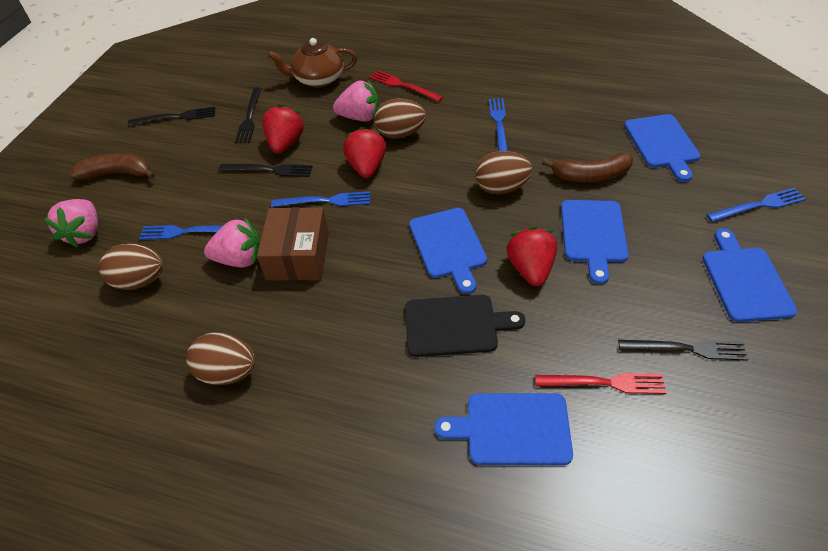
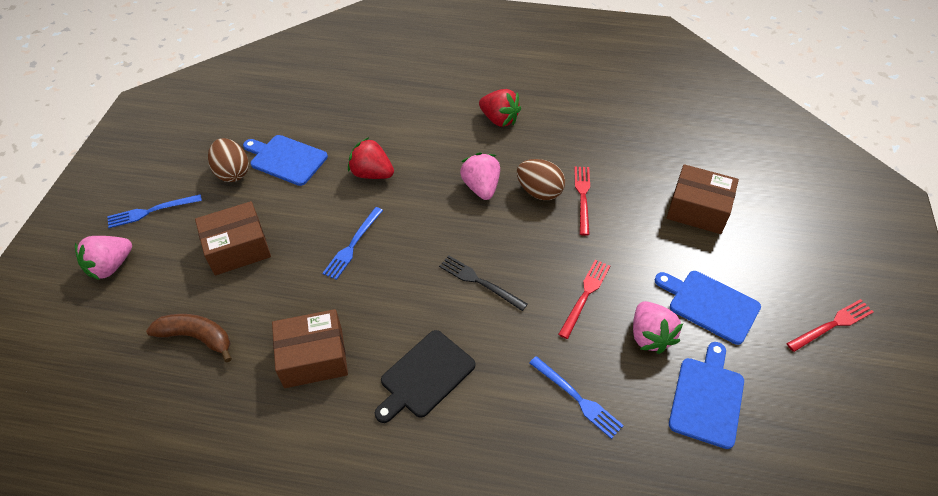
black fork: 4 -> 1
blue cutting board: 5 -> 3
blue fork: 4 -> 3
brown banana: 2 -> 1
brown box: 1 -> 3
brown egg: 4 -> 2
brown teapot: 1 -> 0
red fork: 2 -> 3
red strawberry: 3 -> 2

